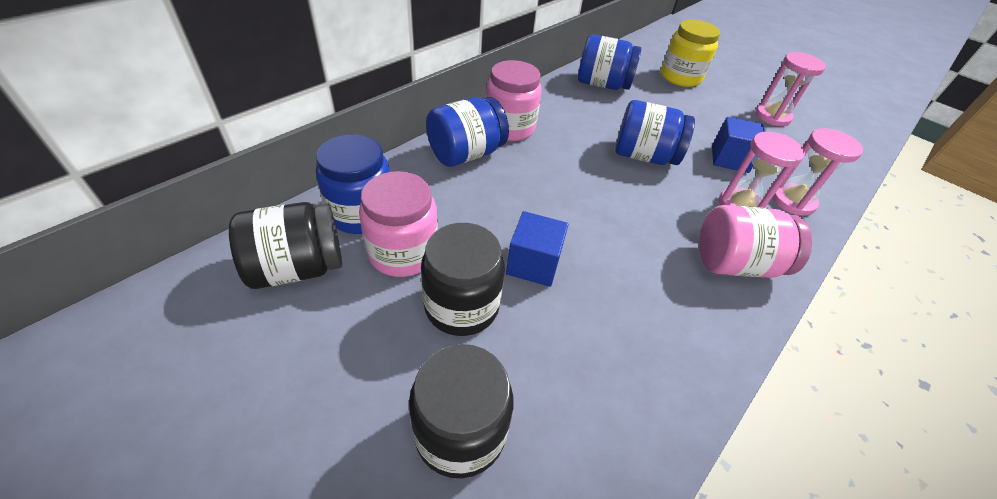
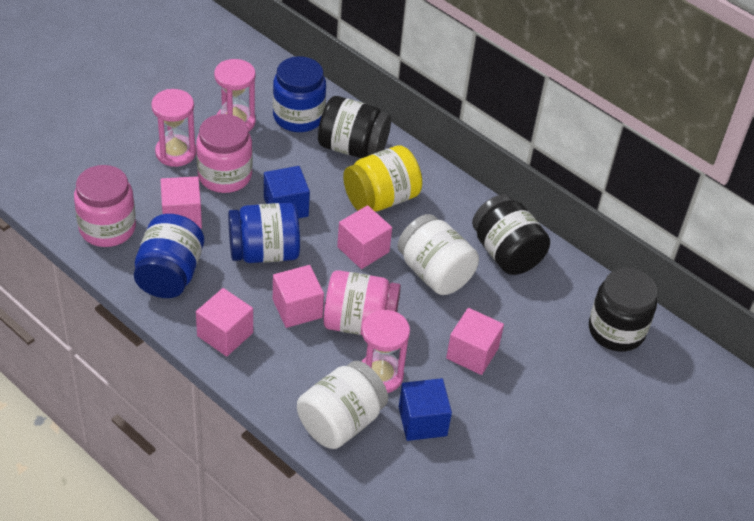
blue jar: 4 -> 3
pink cube: 0 -> 5
white jar: 0 -> 2

